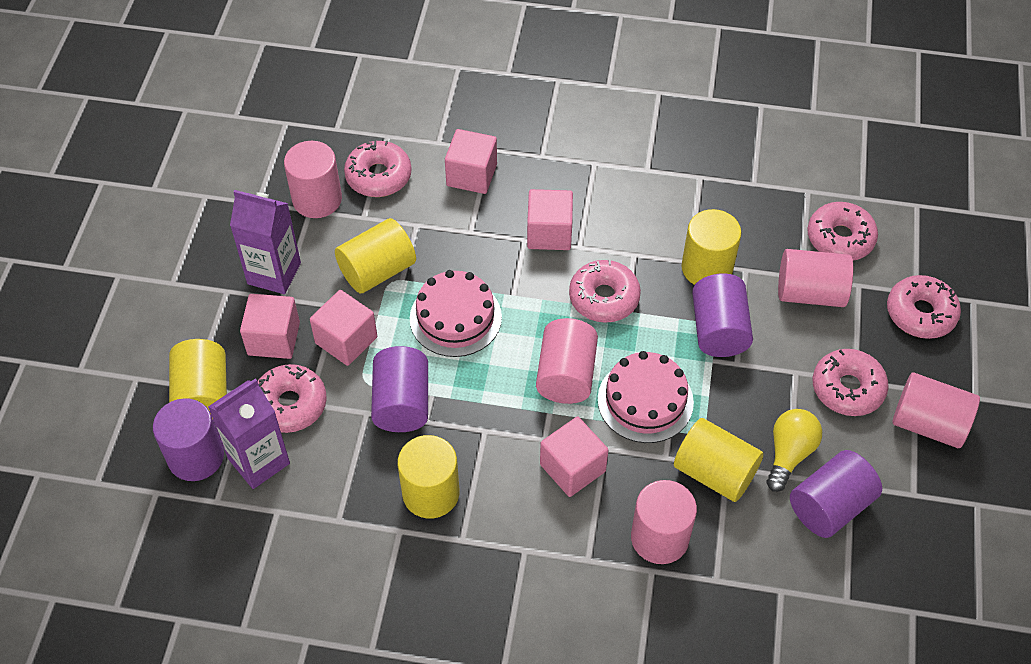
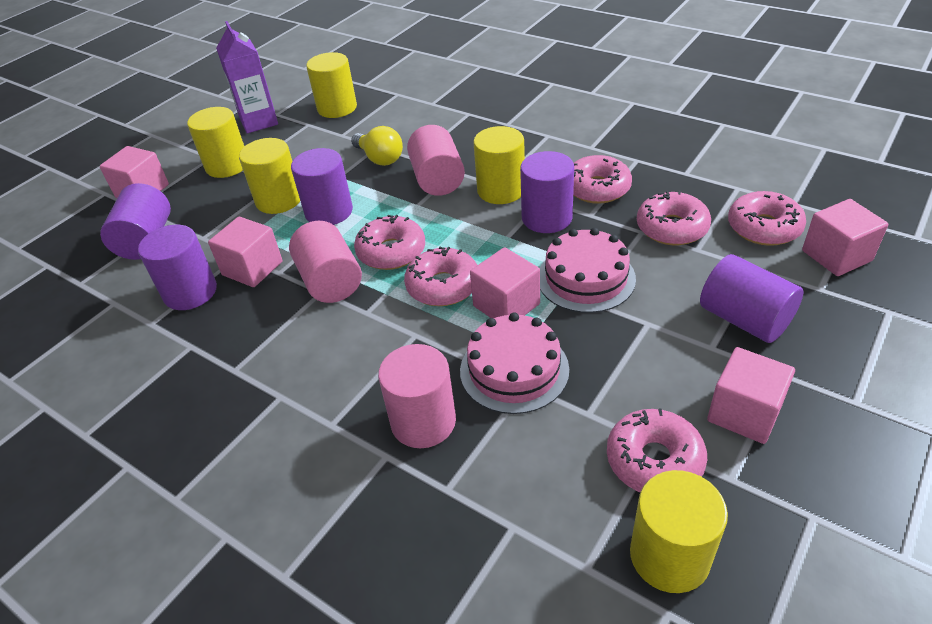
pink cylinder: 5 -> 3
purple carton: 2 -> 1
purple cylinder: 4 -> 5

